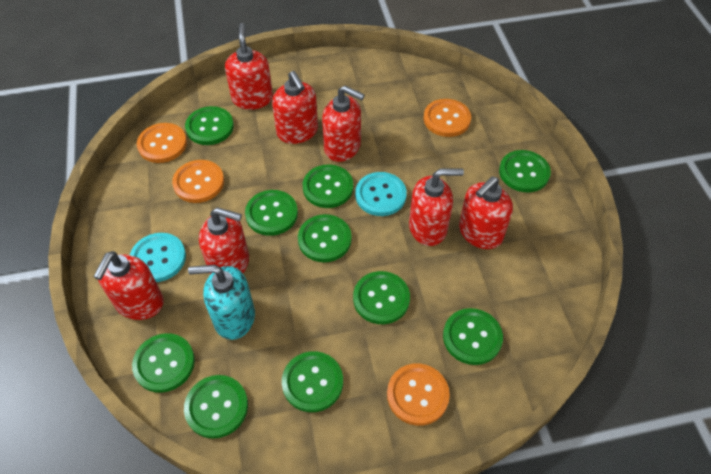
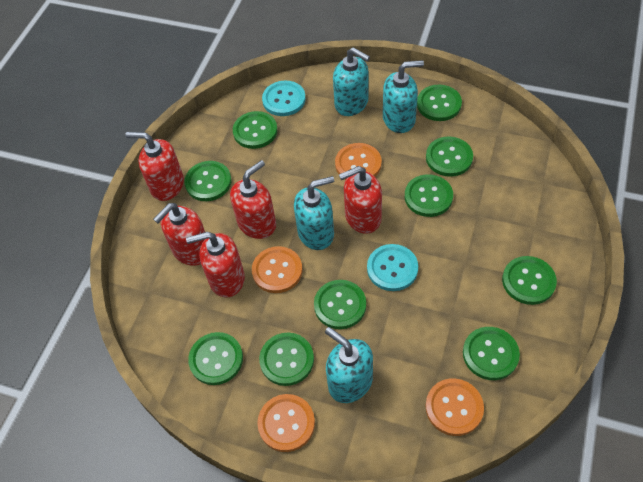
red soap dispenser: 7 -> 5
turquoise soap dispenser: 1 -> 4

